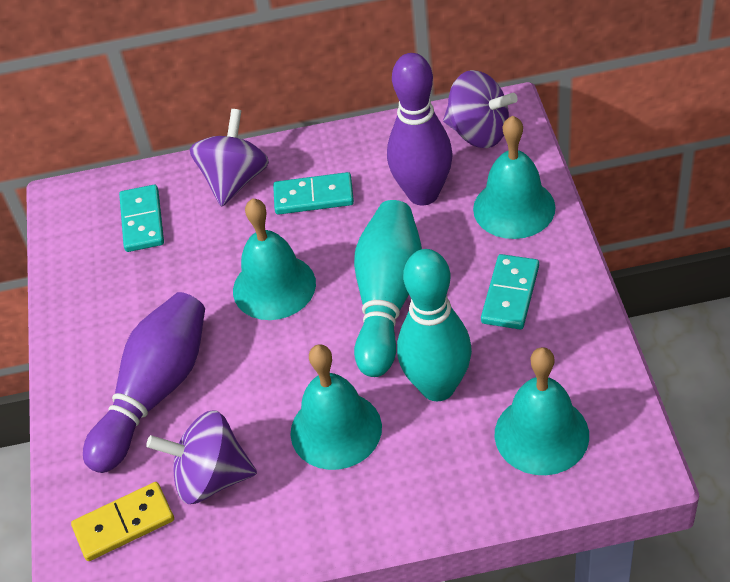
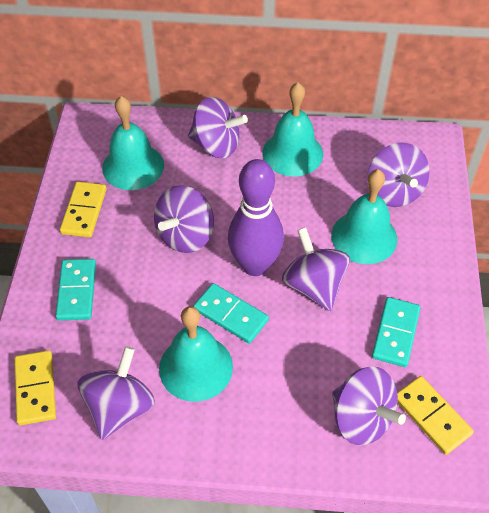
purple bowling pin: 2 -> 1
purple spinning top: 3 -> 6
turquoise bowling pin: 2 -> 0
yellow domino: 1 -> 3

